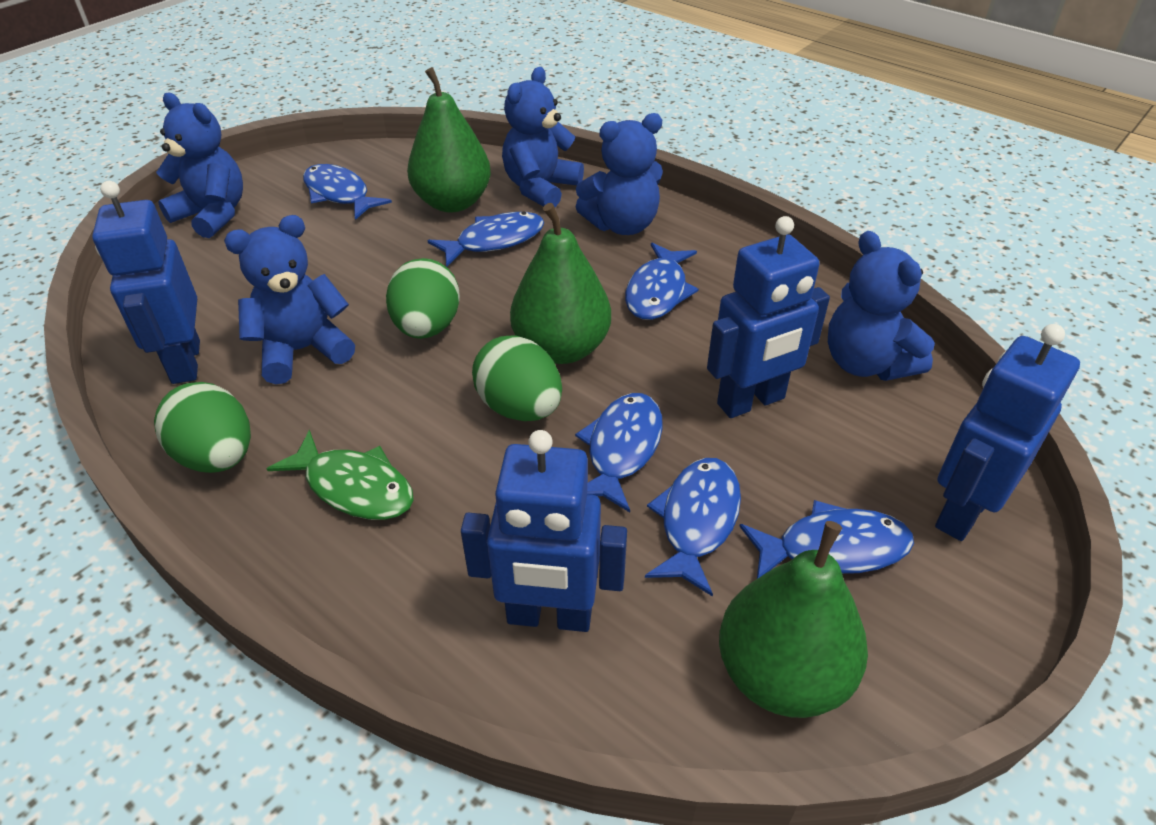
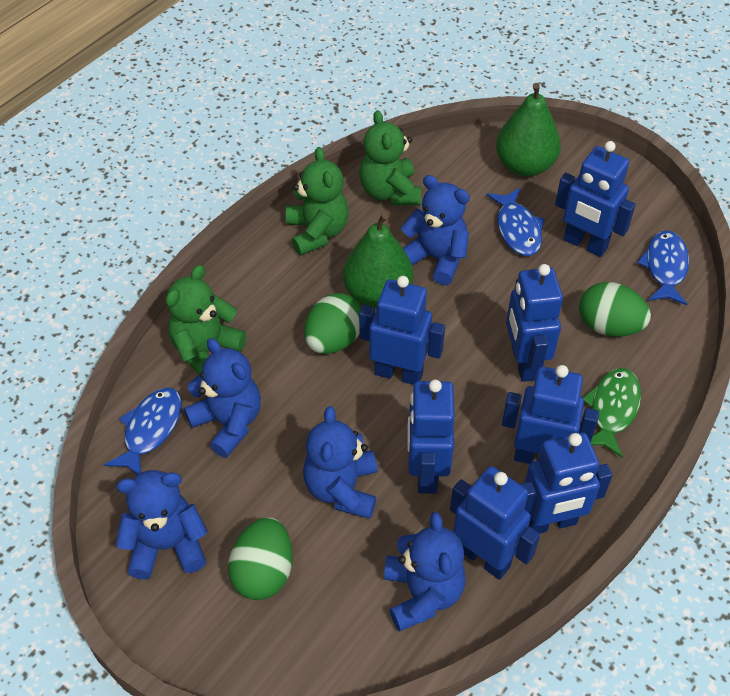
blue fish: 6 -> 3
blue robot: 4 -> 7
green pear: 3 -> 2
green teddy bear: 0 -> 3

